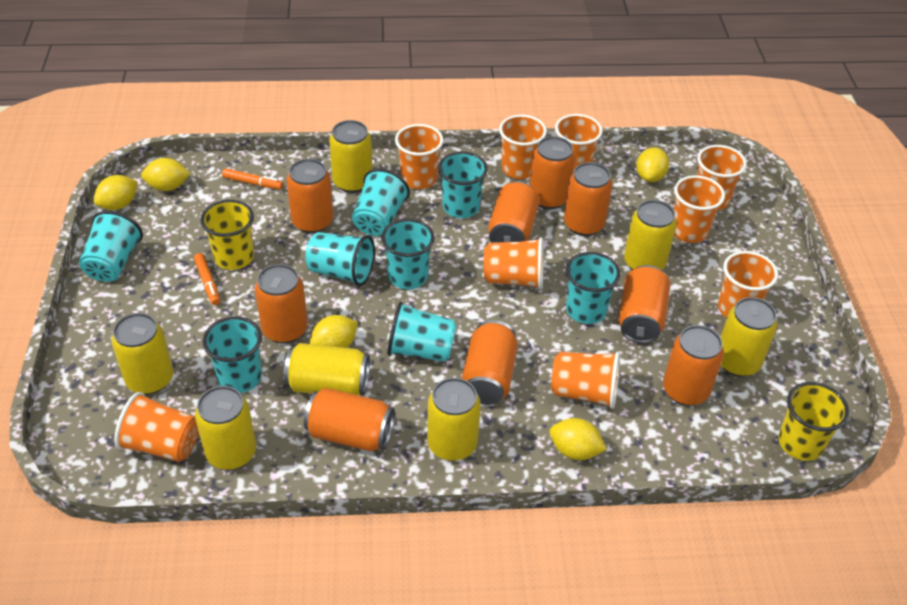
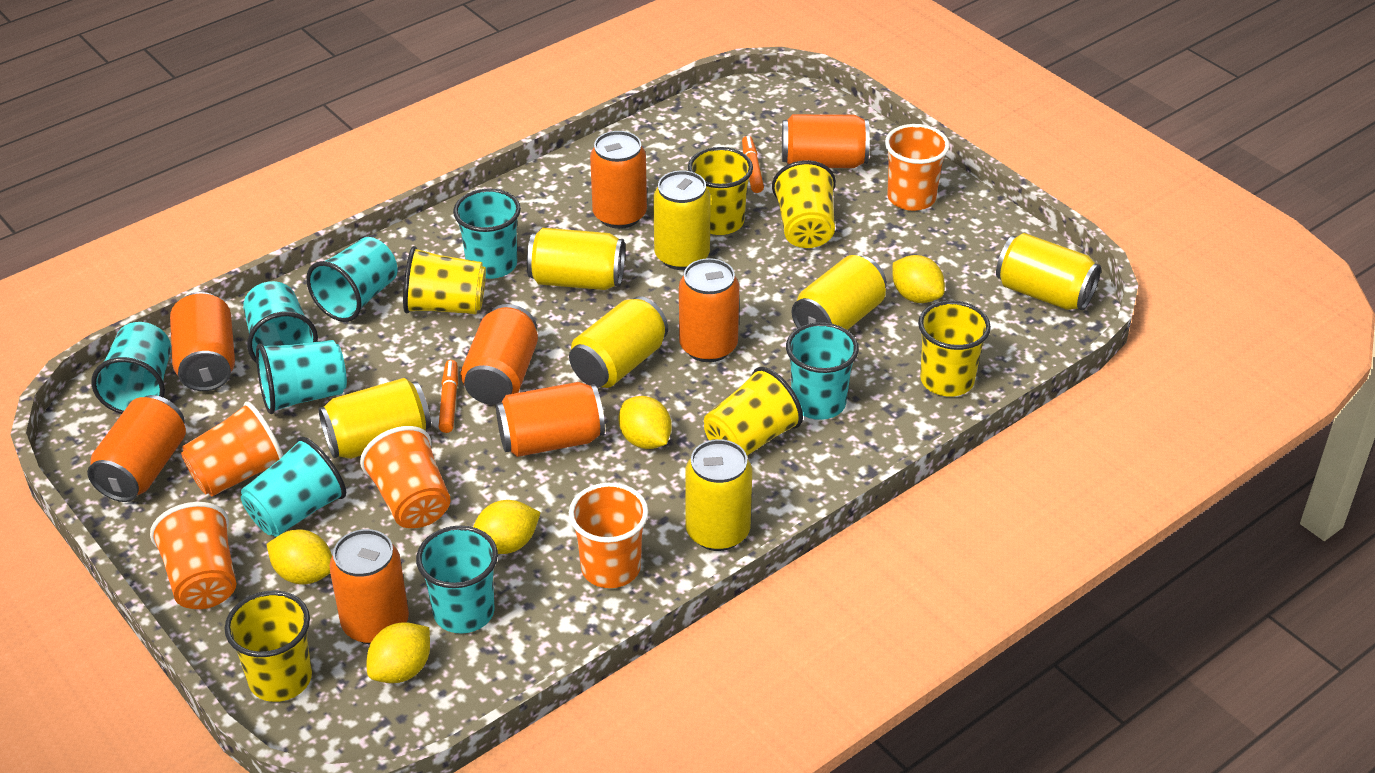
orange can: 9 -> 8
orange cup: 9 -> 5
yellow cup: 2 -> 6

